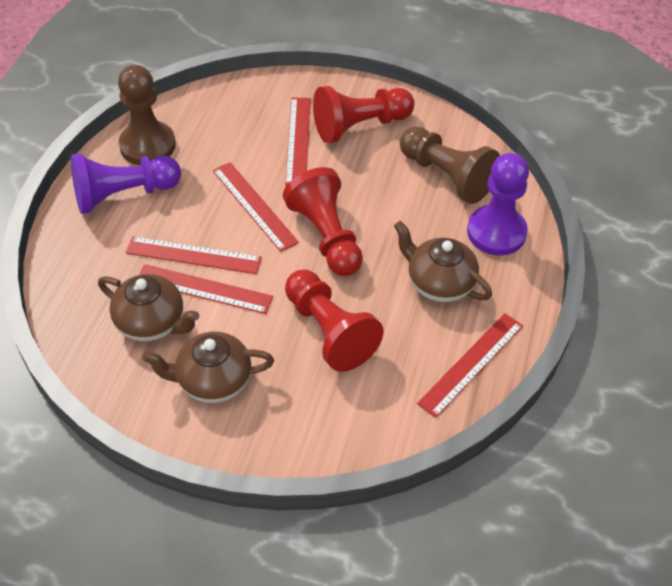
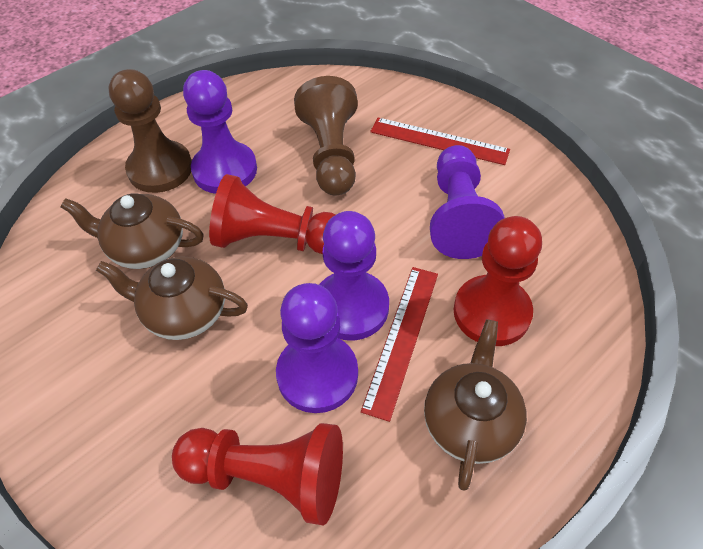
purple pawn: 2 -> 4
red ruler: 5 -> 2

